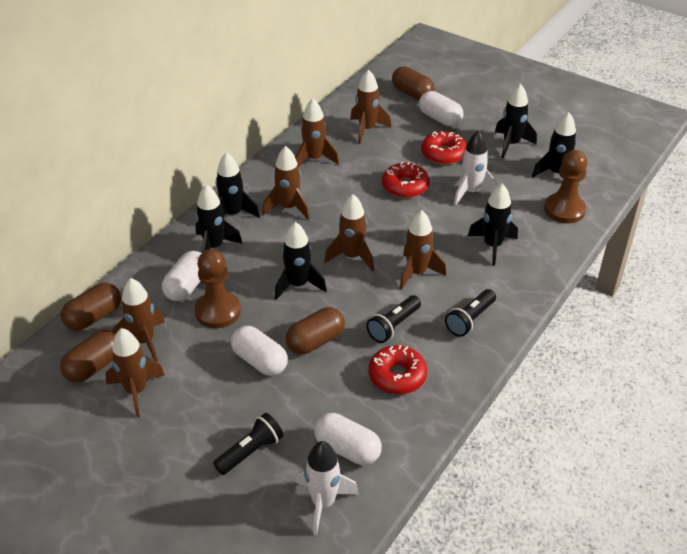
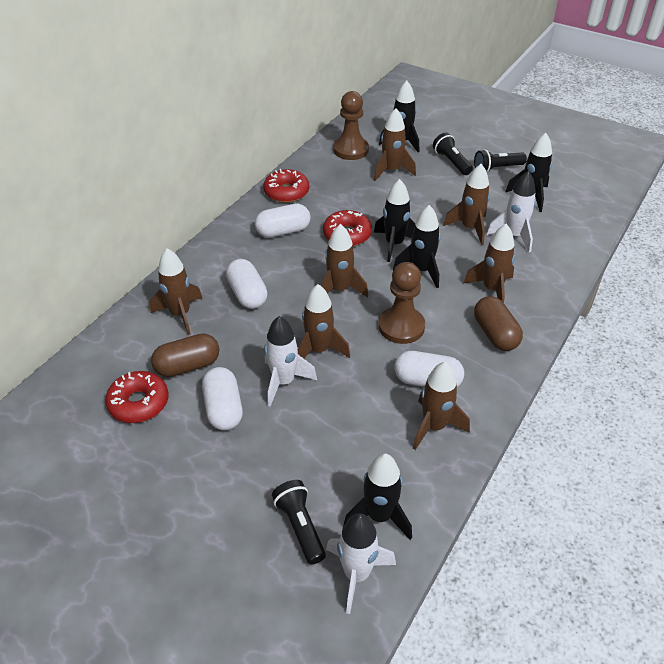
black rocket: 6 -> 5
brown capsule: 4 -> 2
white rocket: 2 -> 3

